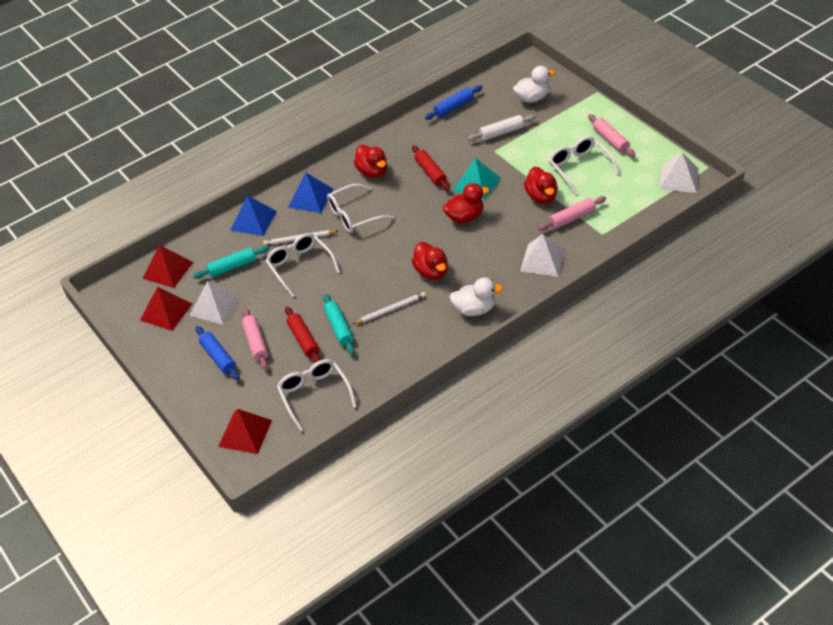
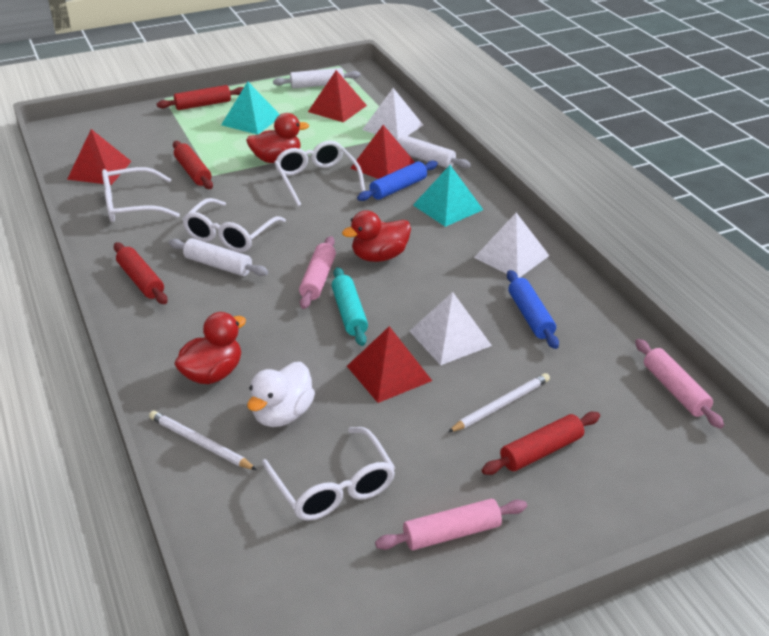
blue pyramid: 2 -> 0
red duck: 4 -> 3
red pyramid: 3 -> 4
red rolling pin: 2 -> 4
turquoise pyramid: 1 -> 2
turquoise rolling pin: 2 -> 1
white duck: 2 -> 1
white rolling pin: 1 -> 3

